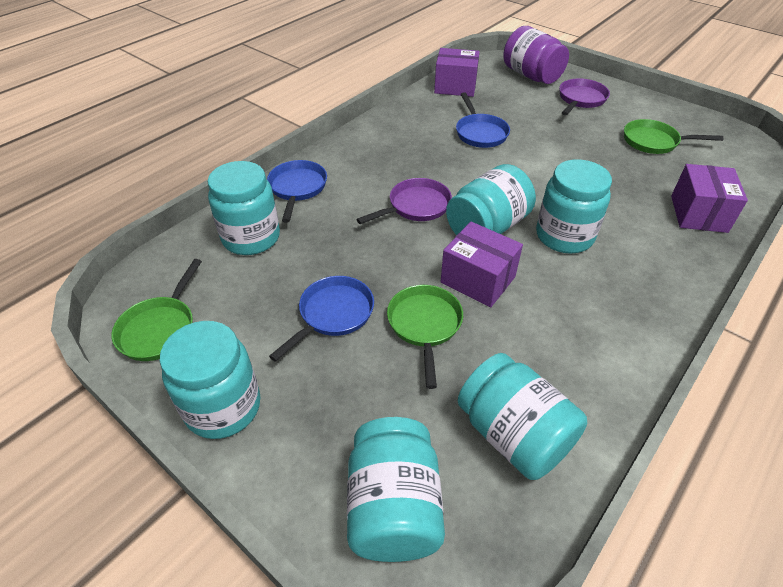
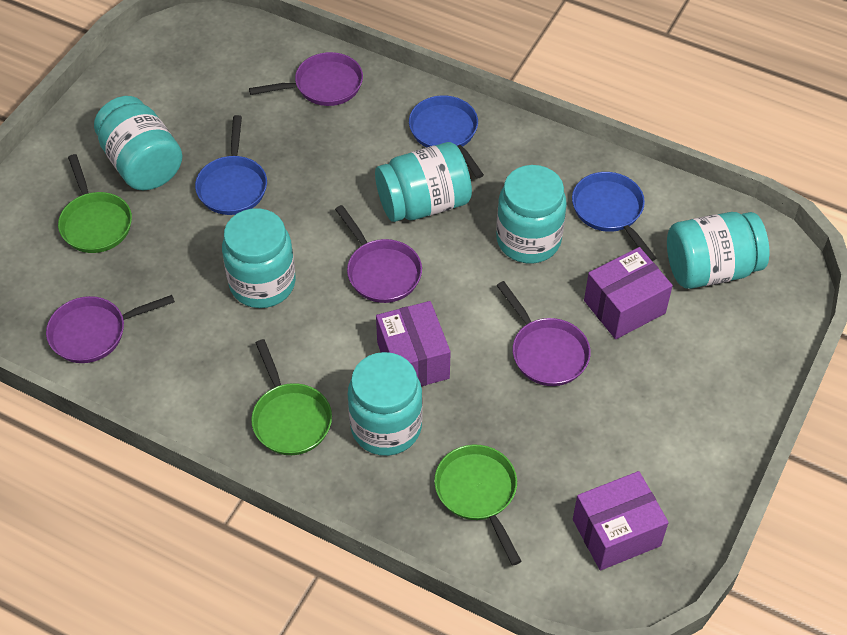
purple jar: 1 -> 0
purple pan: 2 -> 4

